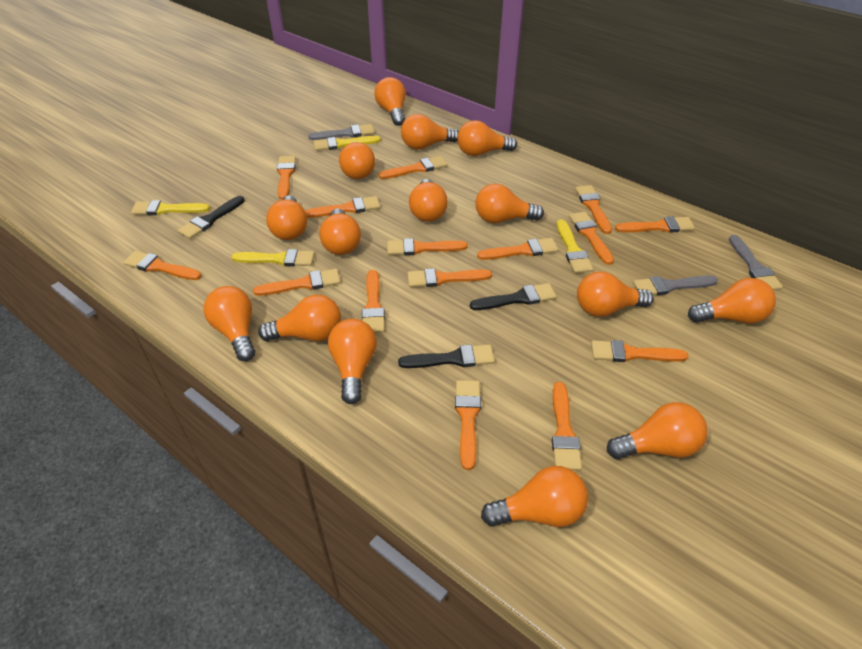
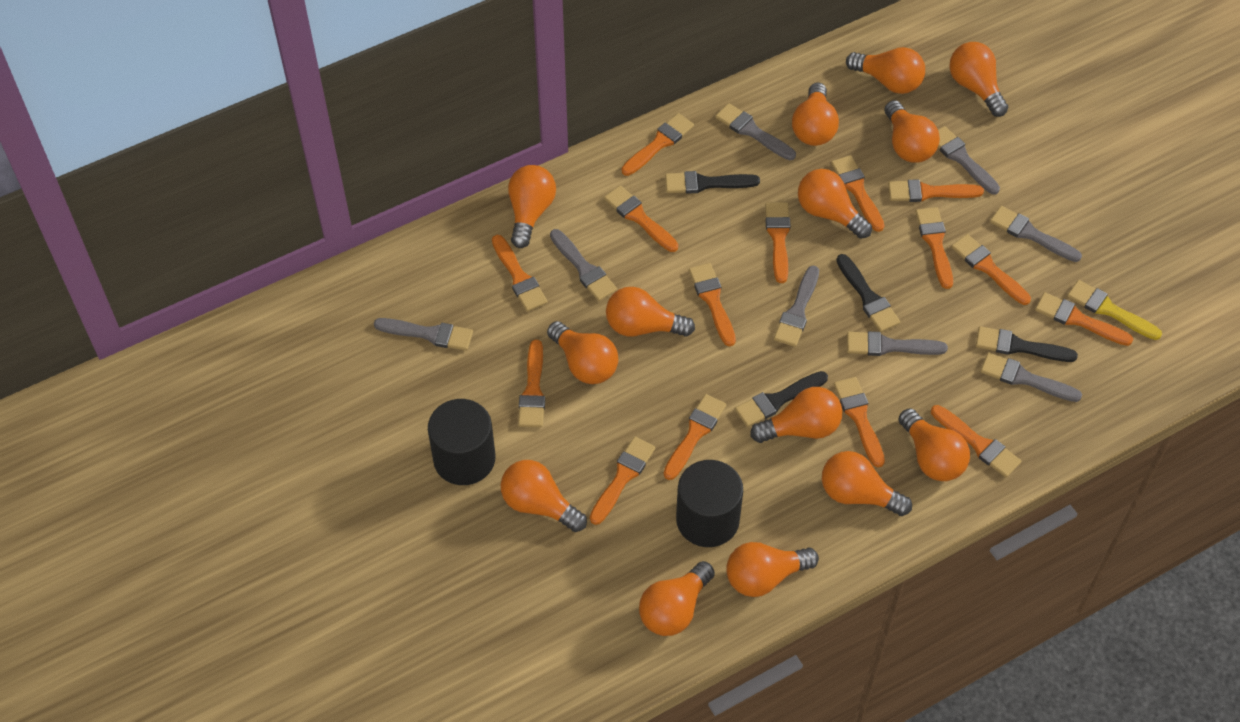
black brush: 3 -> 4
black cylinder: 0 -> 2
grey brush: 3 -> 8
orange light bulb: 15 -> 14
yellow brush: 4 -> 1

